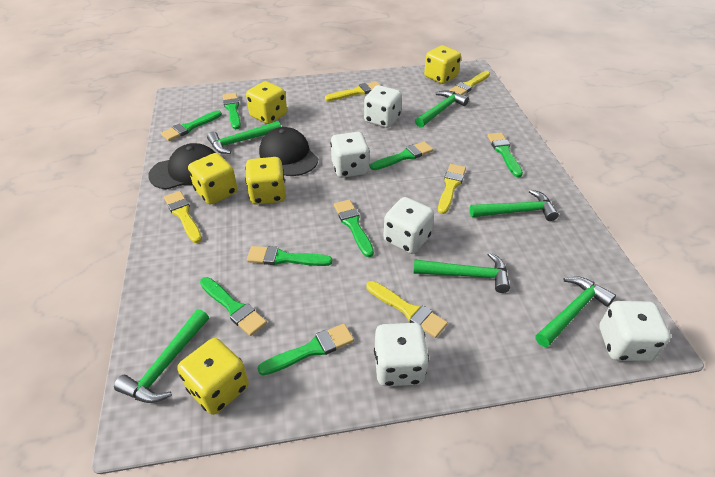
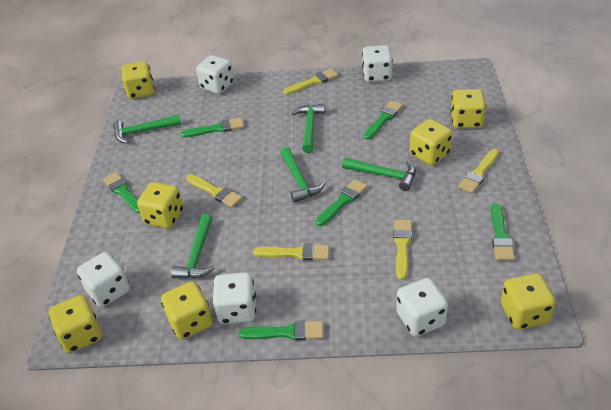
black cap: 2 -> 0
green brush: 8 -> 6
green hammer: 6 -> 5
yellow dice: 5 -> 7

